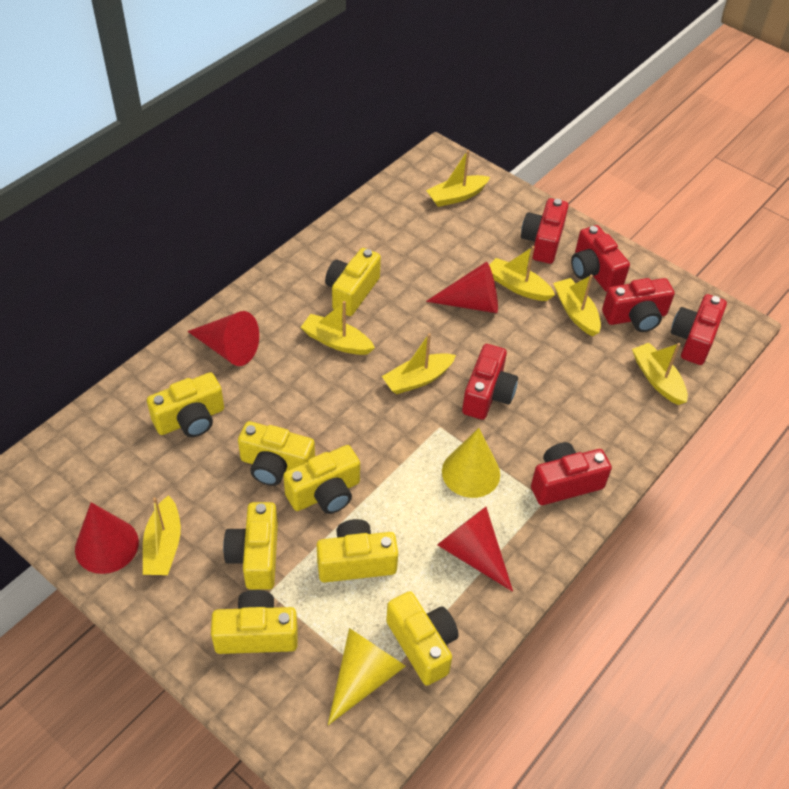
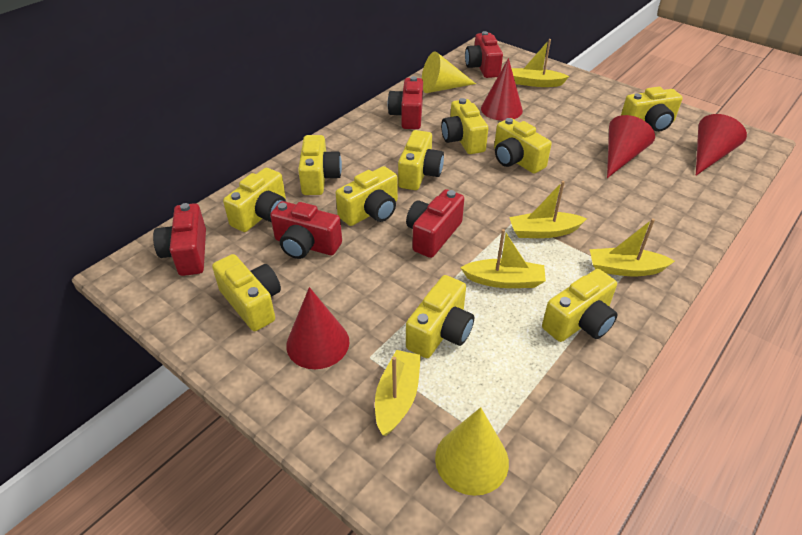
red camera: 6 -> 5
yellow boat: 7 -> 5
yellow camera: 8 -> 10

